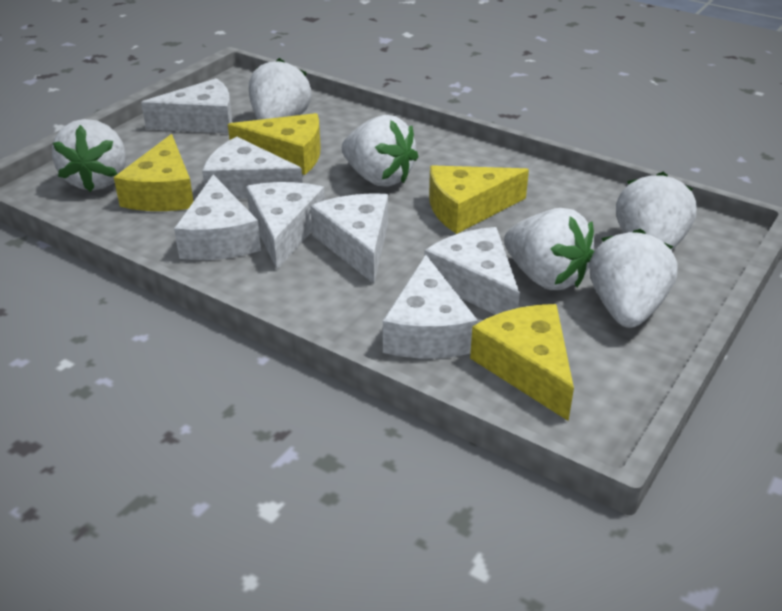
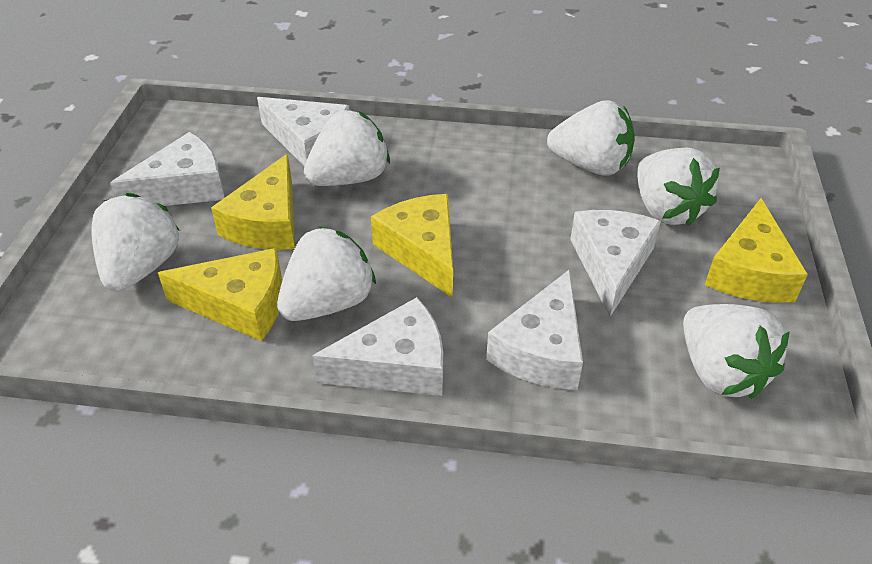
white cheese: 7 -> 5

